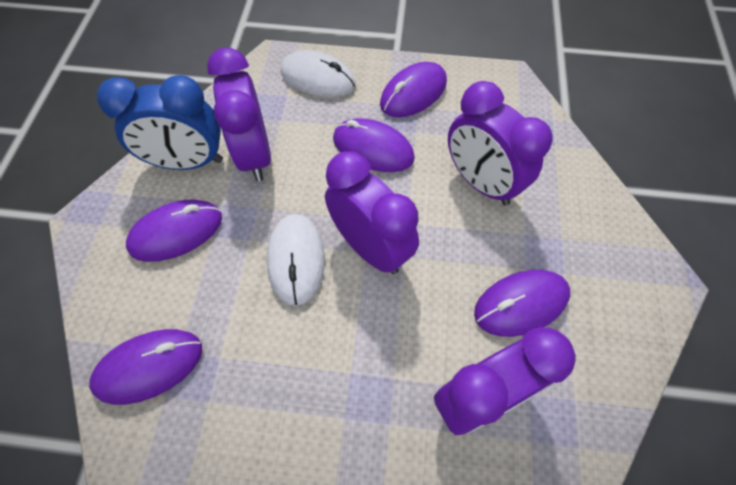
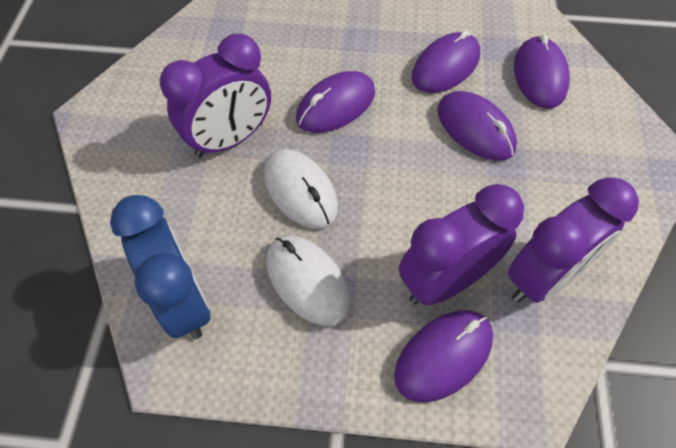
purple clock: 4 -> 3

